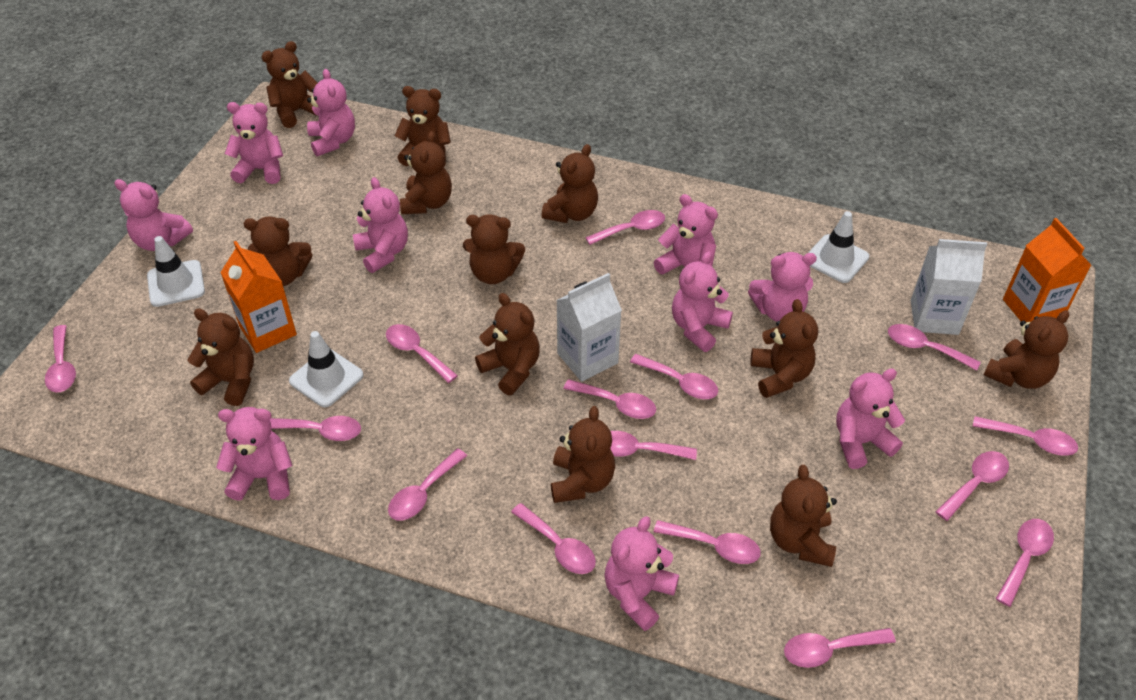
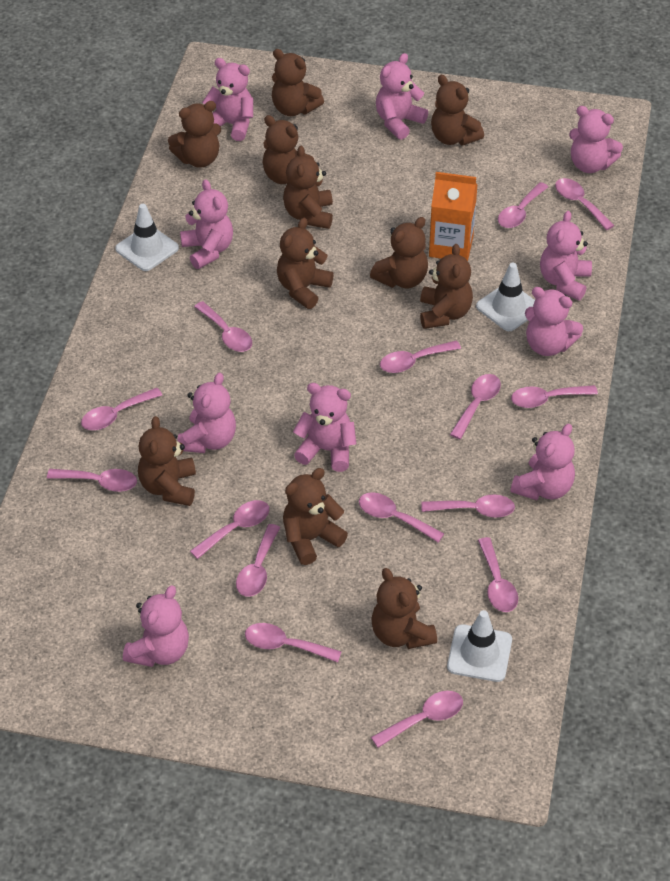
brown teddy bear: 12 -> 11
orange carton: 2 -> 1
white carton: 2 -> 0

